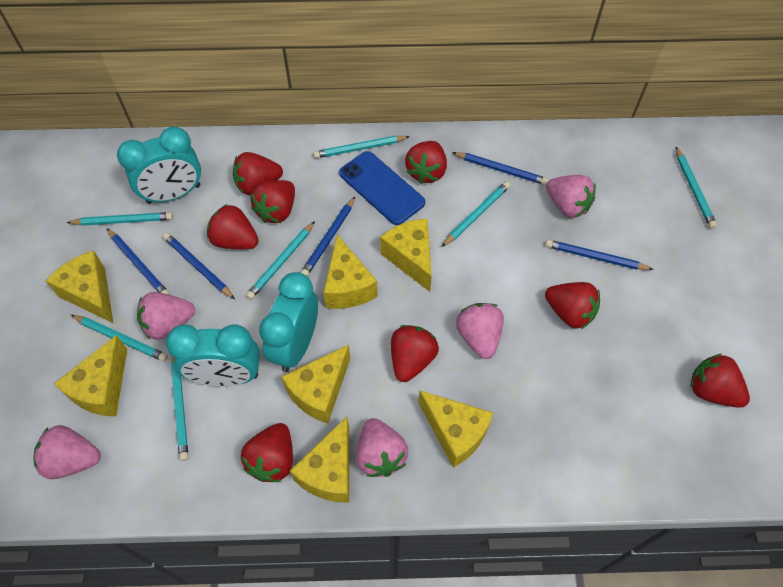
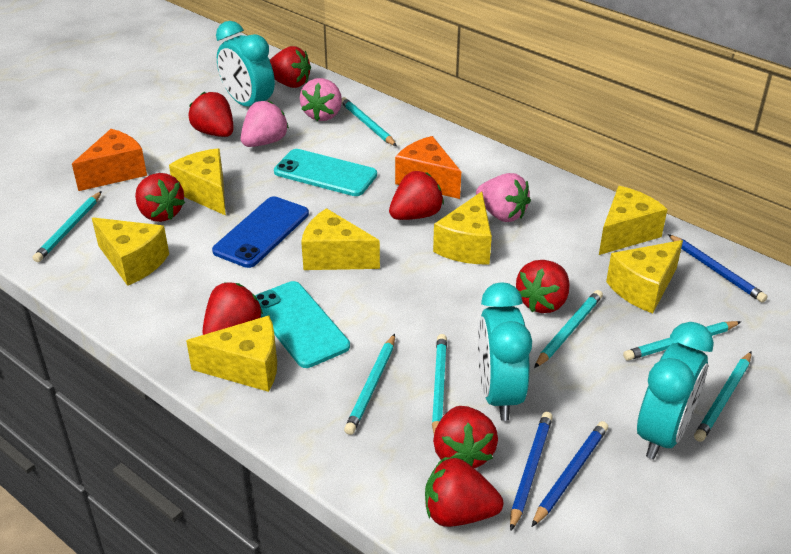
blue pencil: 5 -> 3
orange cheese: 0 -> 2
pink strawberry: 5 -> 3
turquoise phone: 0 -> 2

